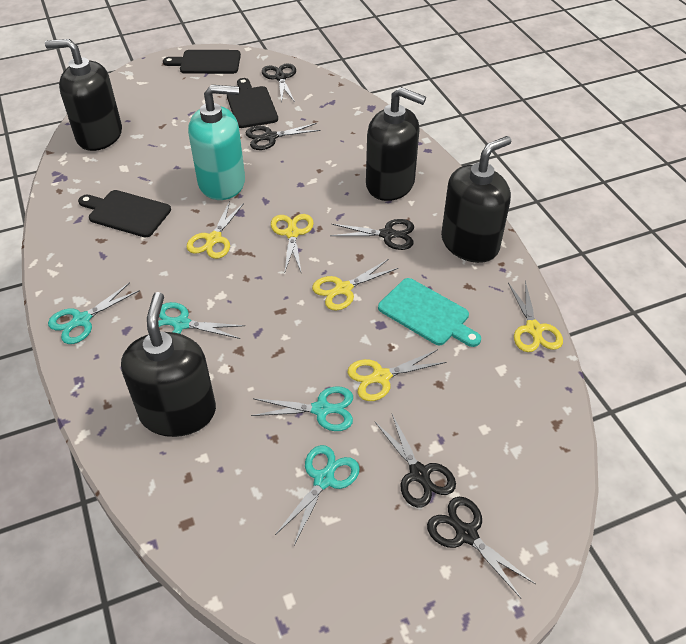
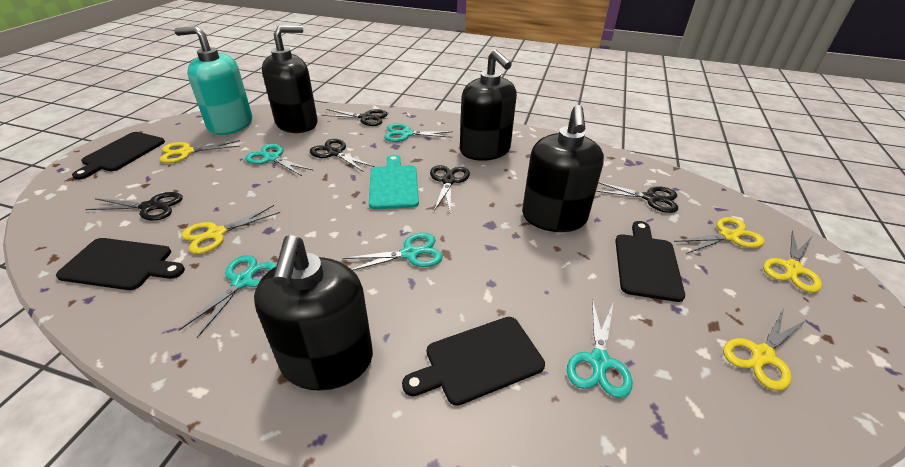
black cutting board: 3 -> 4
turquoise scissors: 4 -> 5

